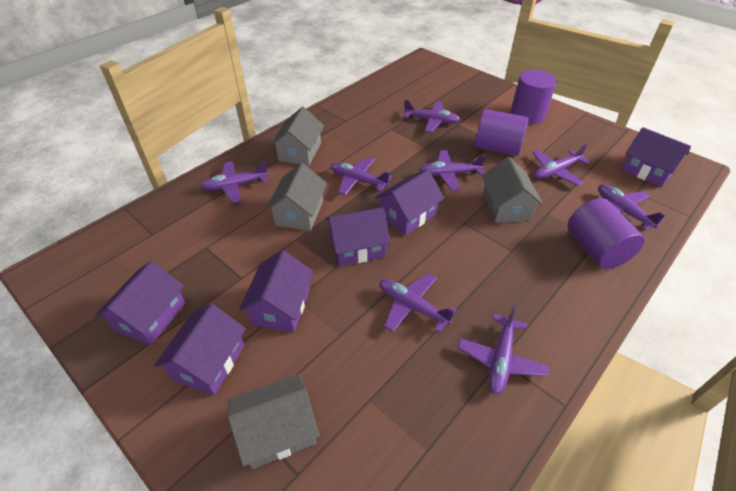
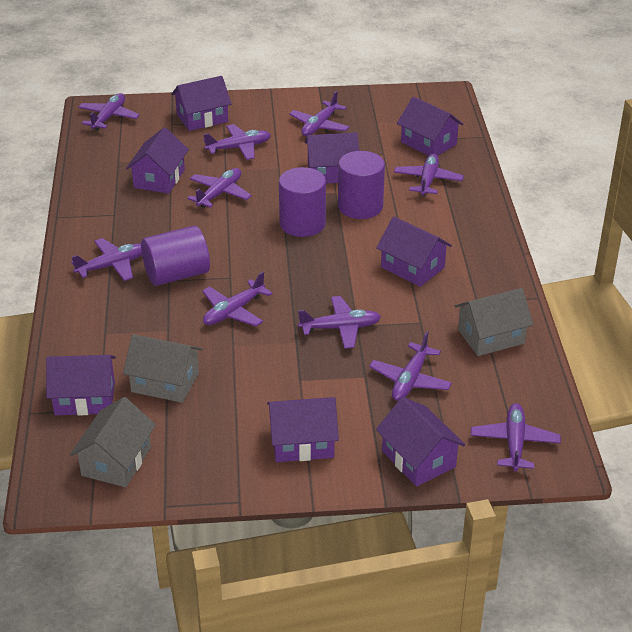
grey house: 4 -> 3
purple house: 6 -> 8
purple plane: 8 -> 10

